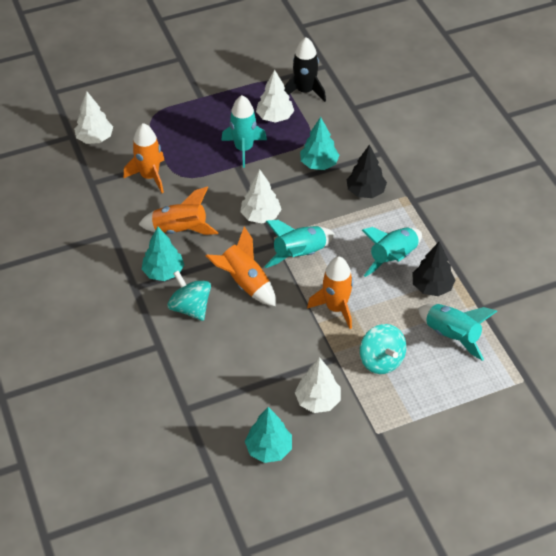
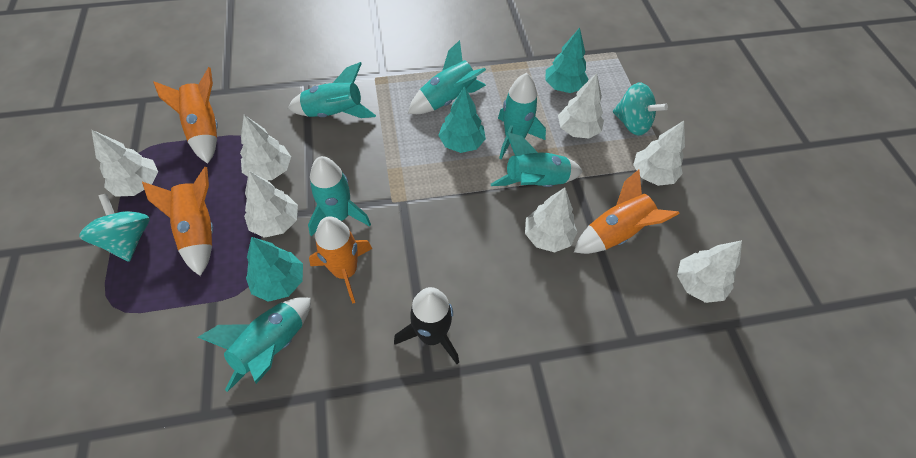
black tree: 2 -> 0
turquoise rocket: 4 -> 6
white tree: 4 -> 7

